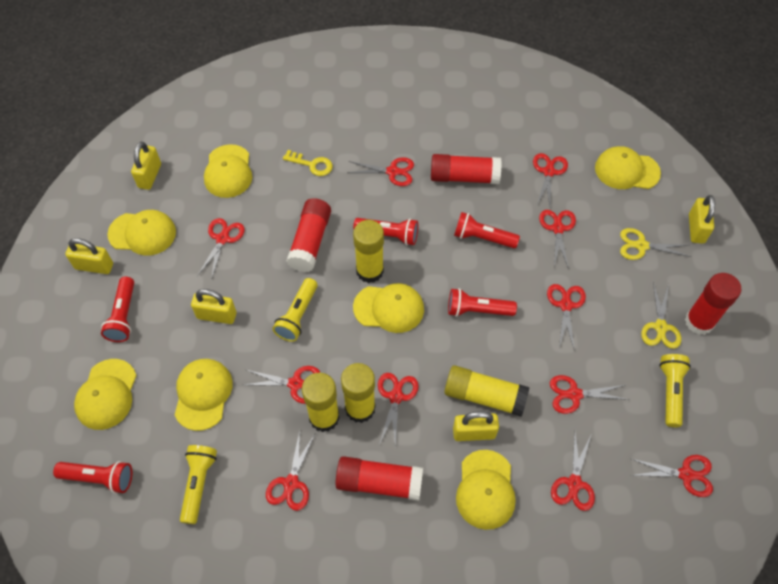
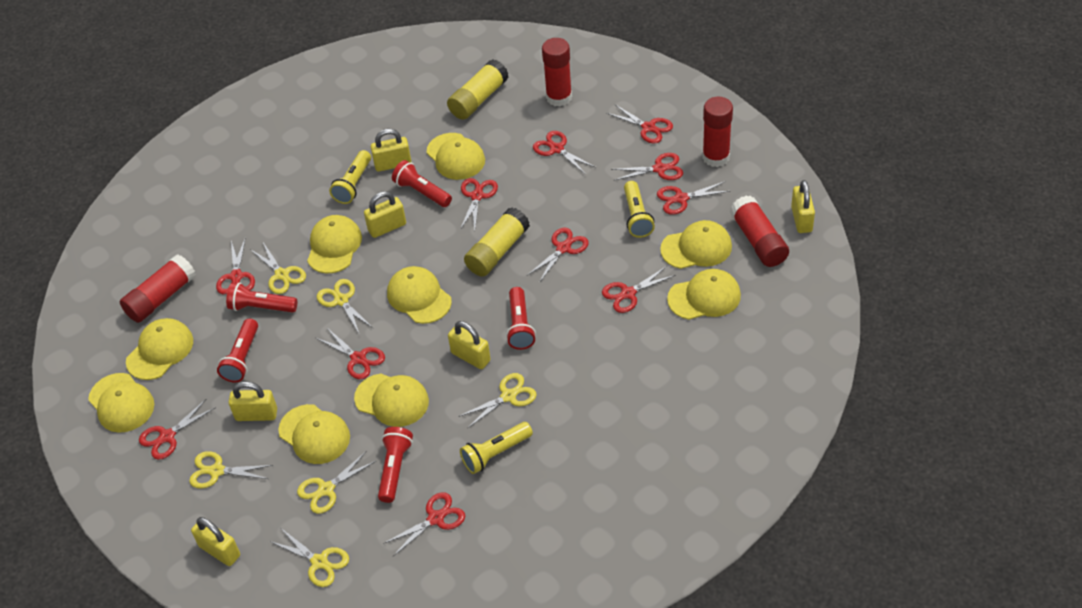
yellow cap: 7 -> 9
yellow glue stick: 4 -> 2
yellow key: 1 -> 0
yellow padlock: 5 -> 6
yellow scissors: 2 -> 6

